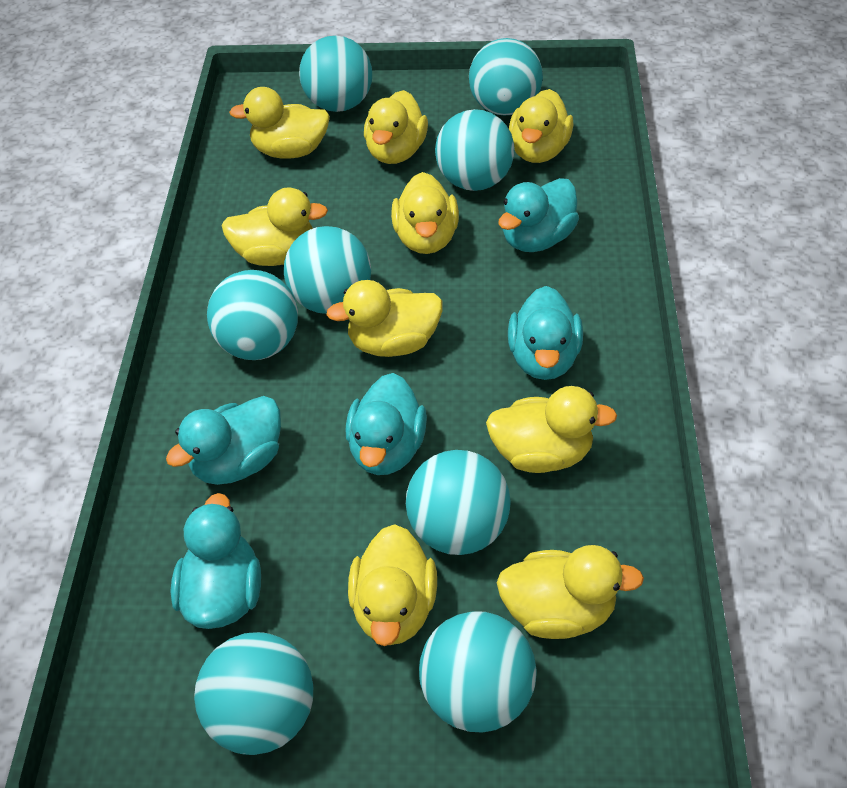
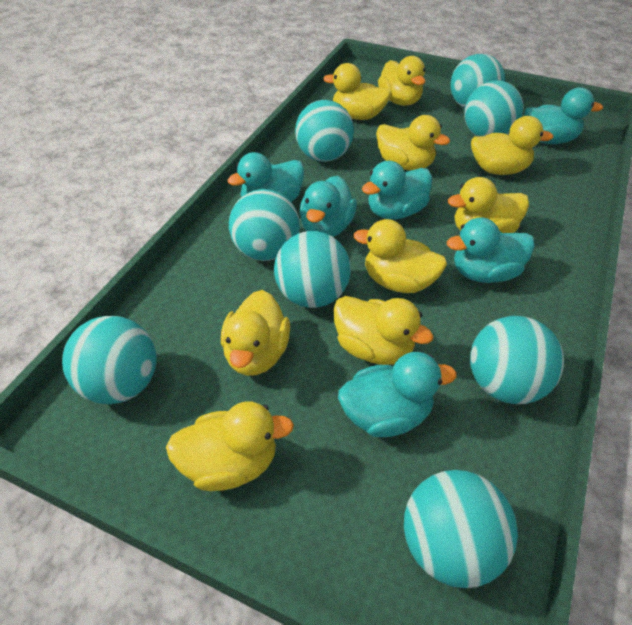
turquoise duck: 5 -> 6

